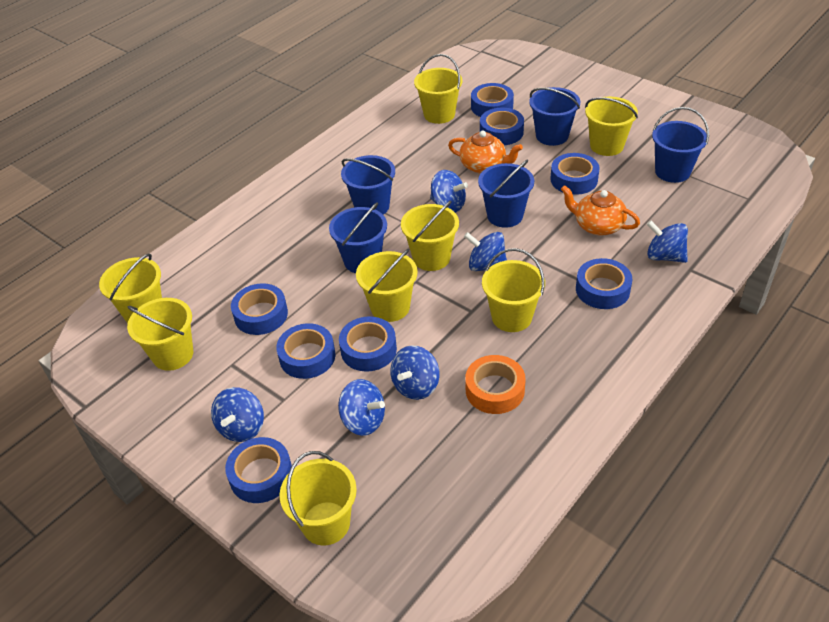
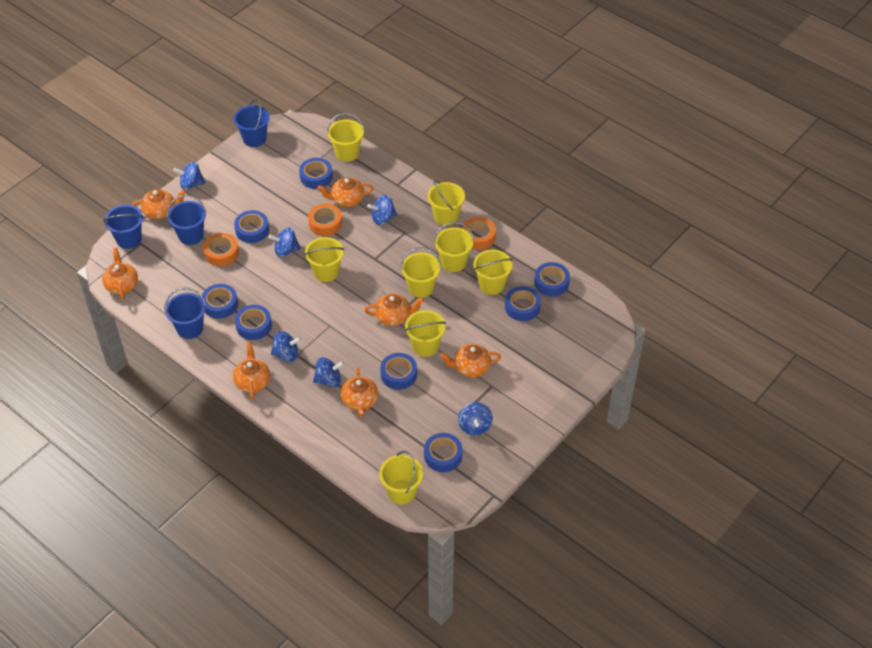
blue bucket: 5 -> 4
orange tape: 1 -> 3
orange teapot: 2 -> 7

